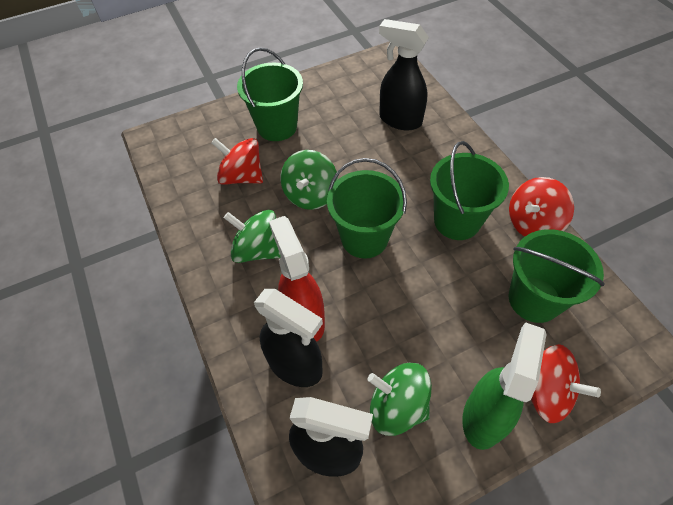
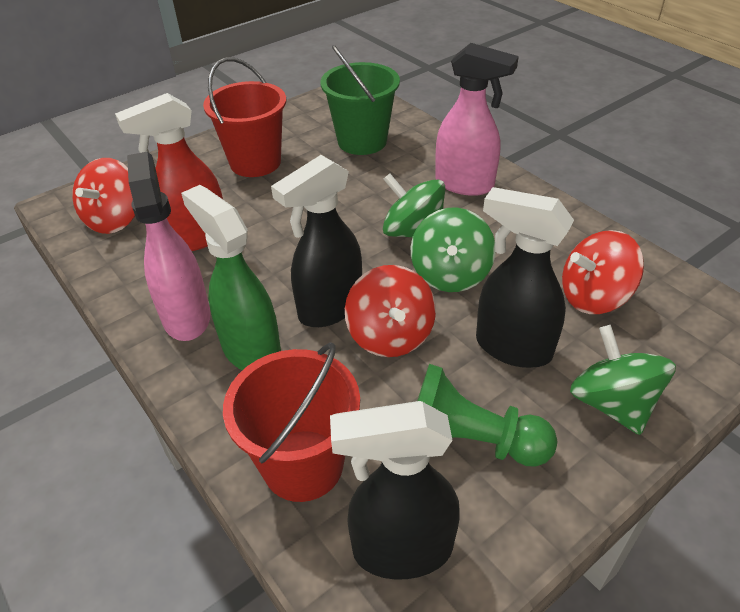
green bucket: 4 -> 1
green pawn: 0 -> 1
pink spray bottle: 0 -> 2
red bucket: 0 -> 2

